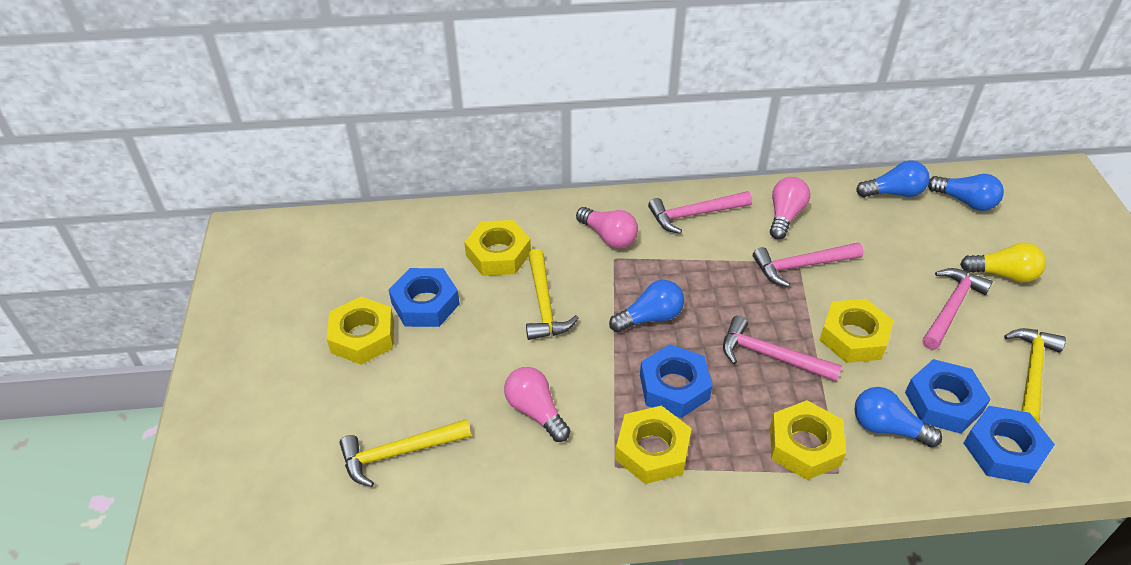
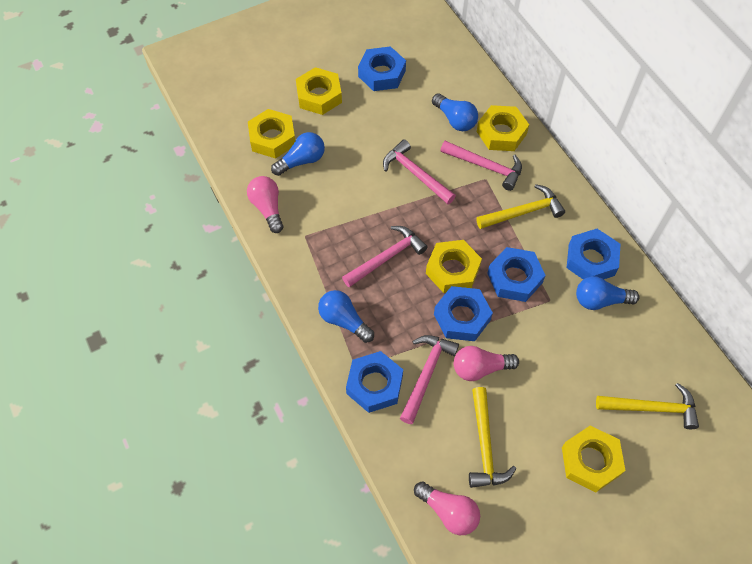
blue nut: 4 -> 5
yellow light bulb: 1 -> 0

